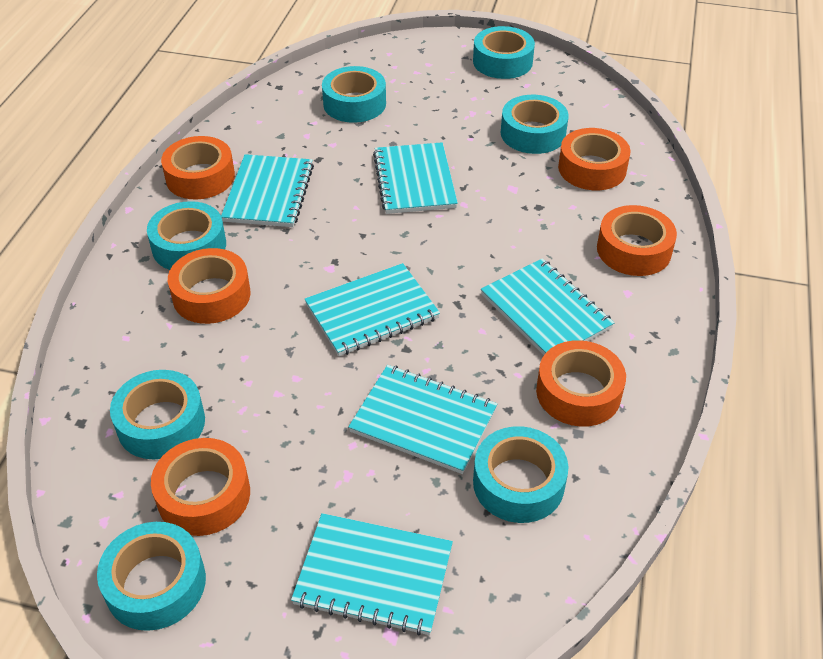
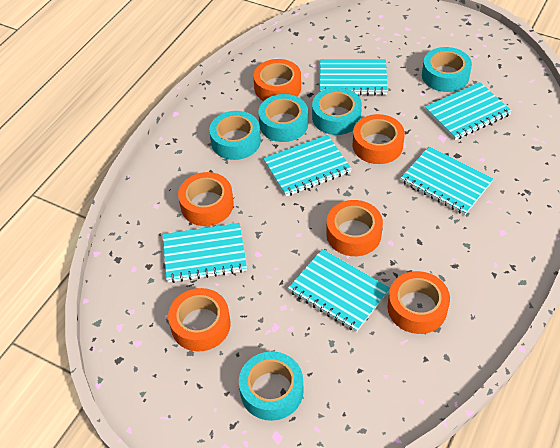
turquoise tape: 7 -> 5

